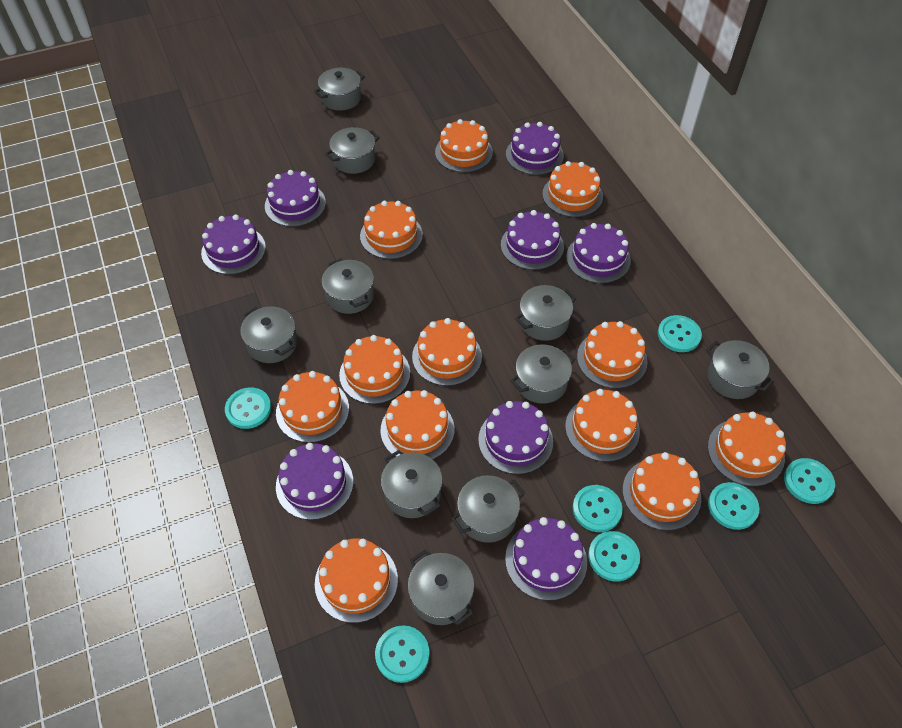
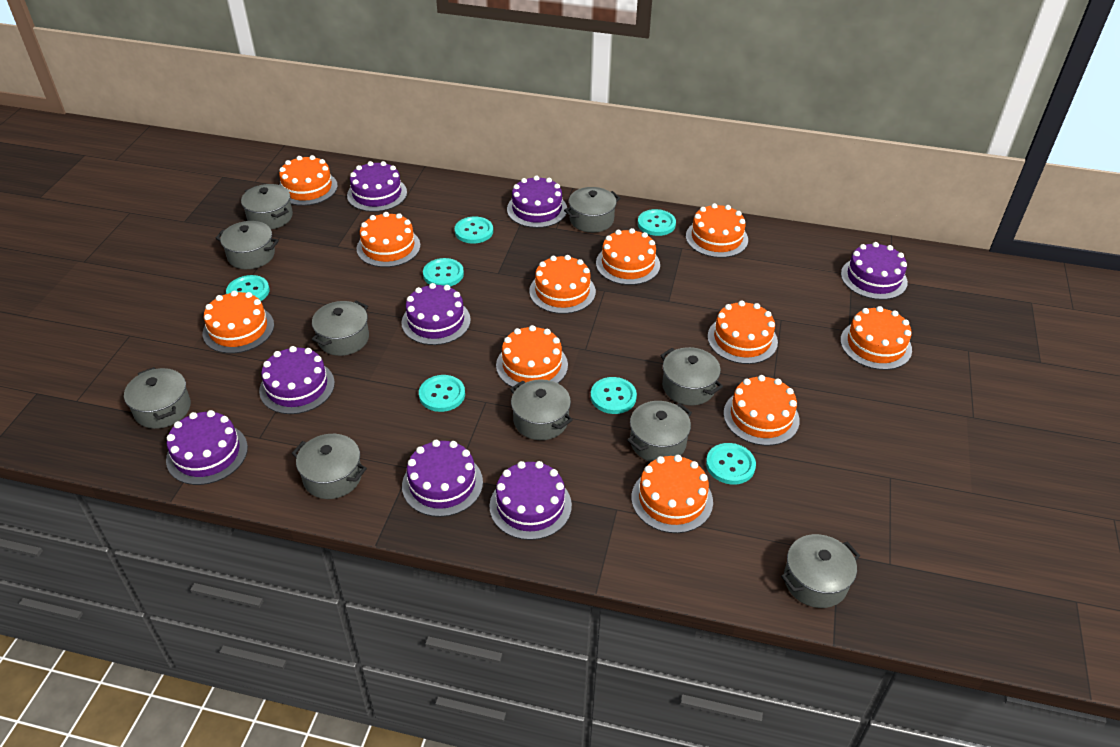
orange cake: 12 -> 11

